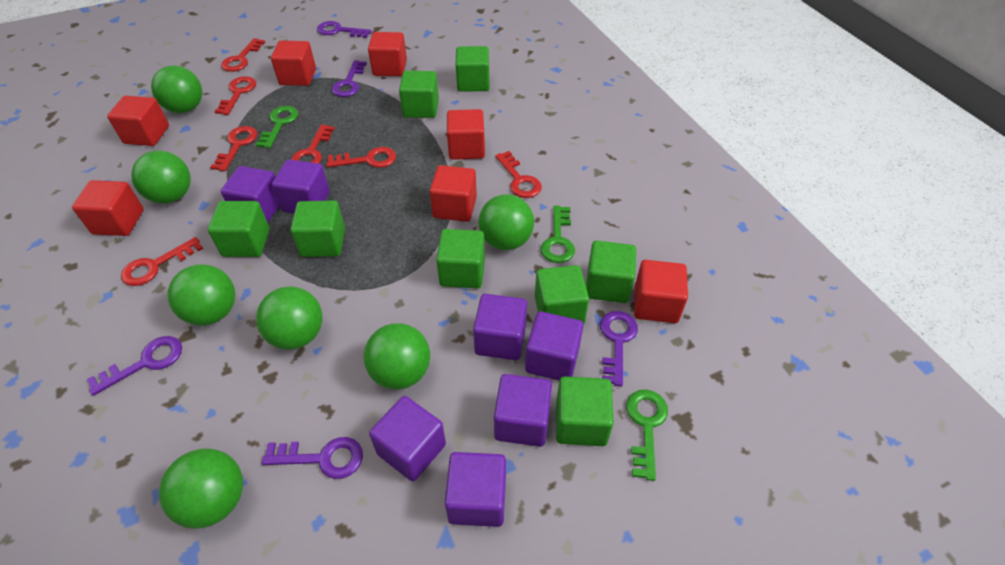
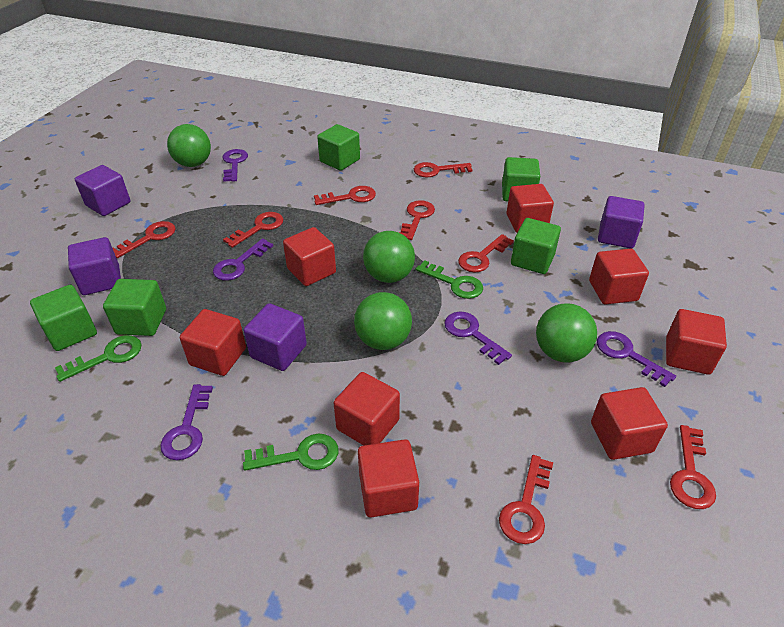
green ball: 7 -> 4
green cube: 8 -> 5
purple cube: 7 -> 4
red cube: 7 -> 8
red key: 7 -> 8

